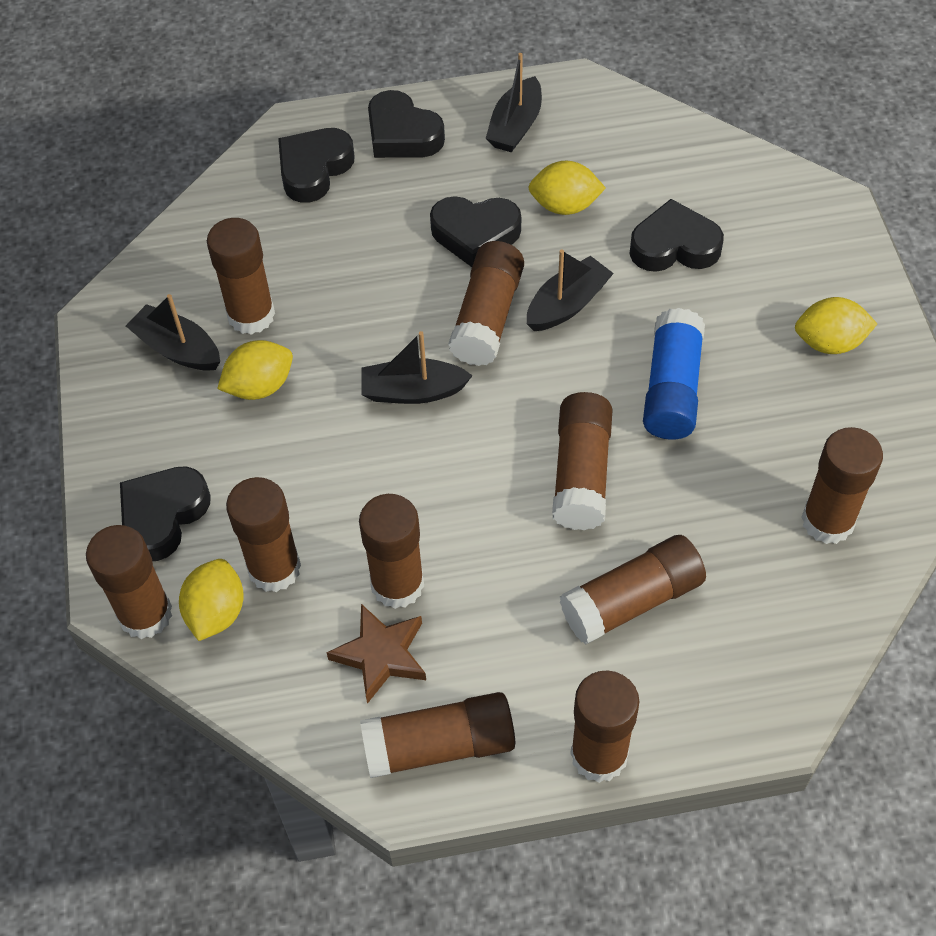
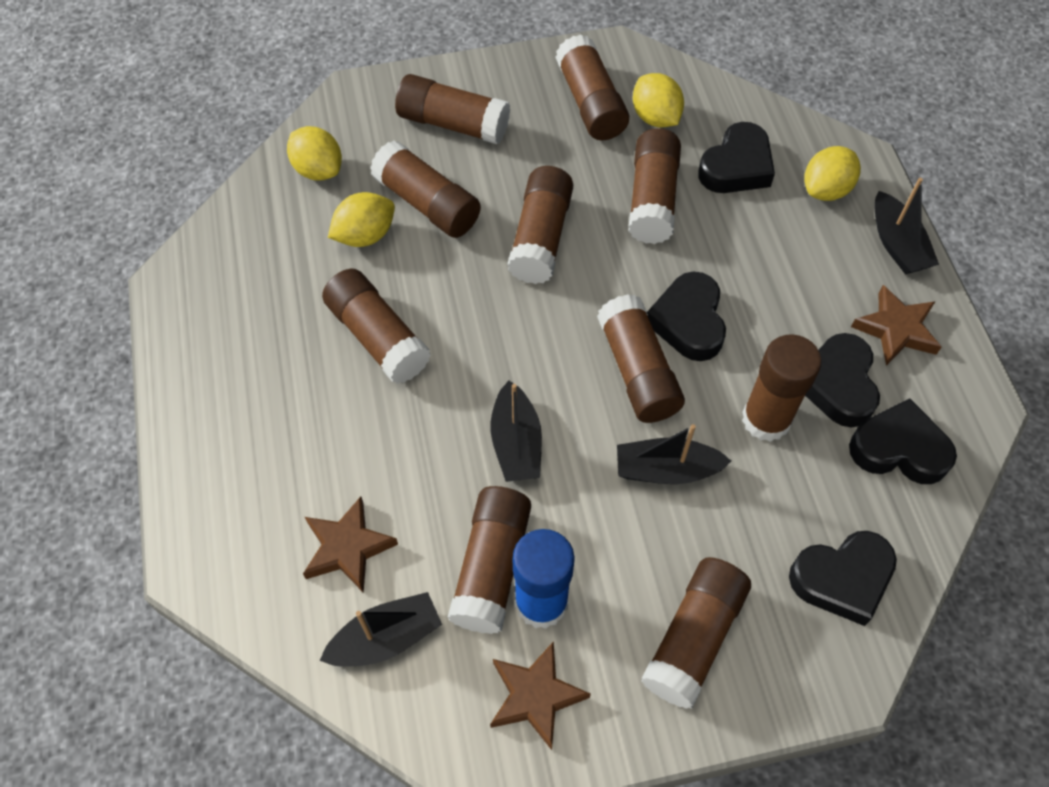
brown star: 1 -> 3

